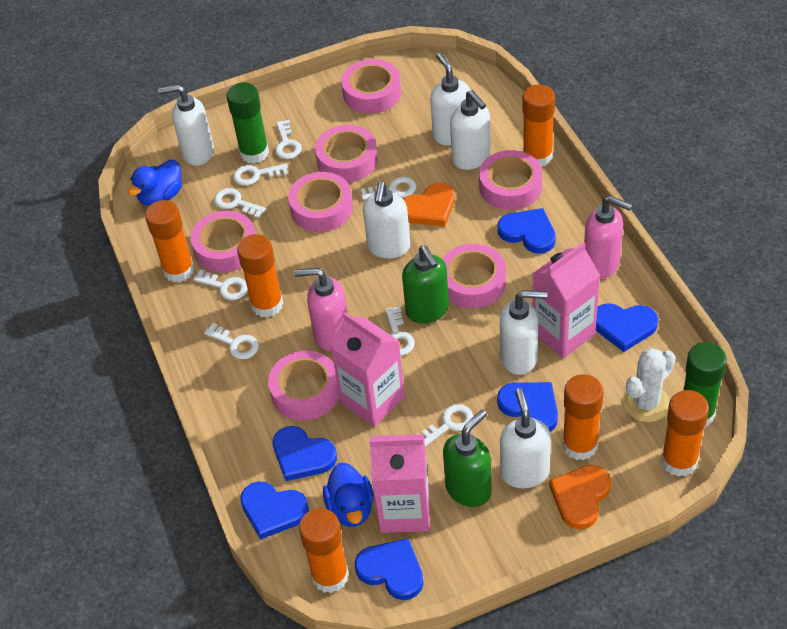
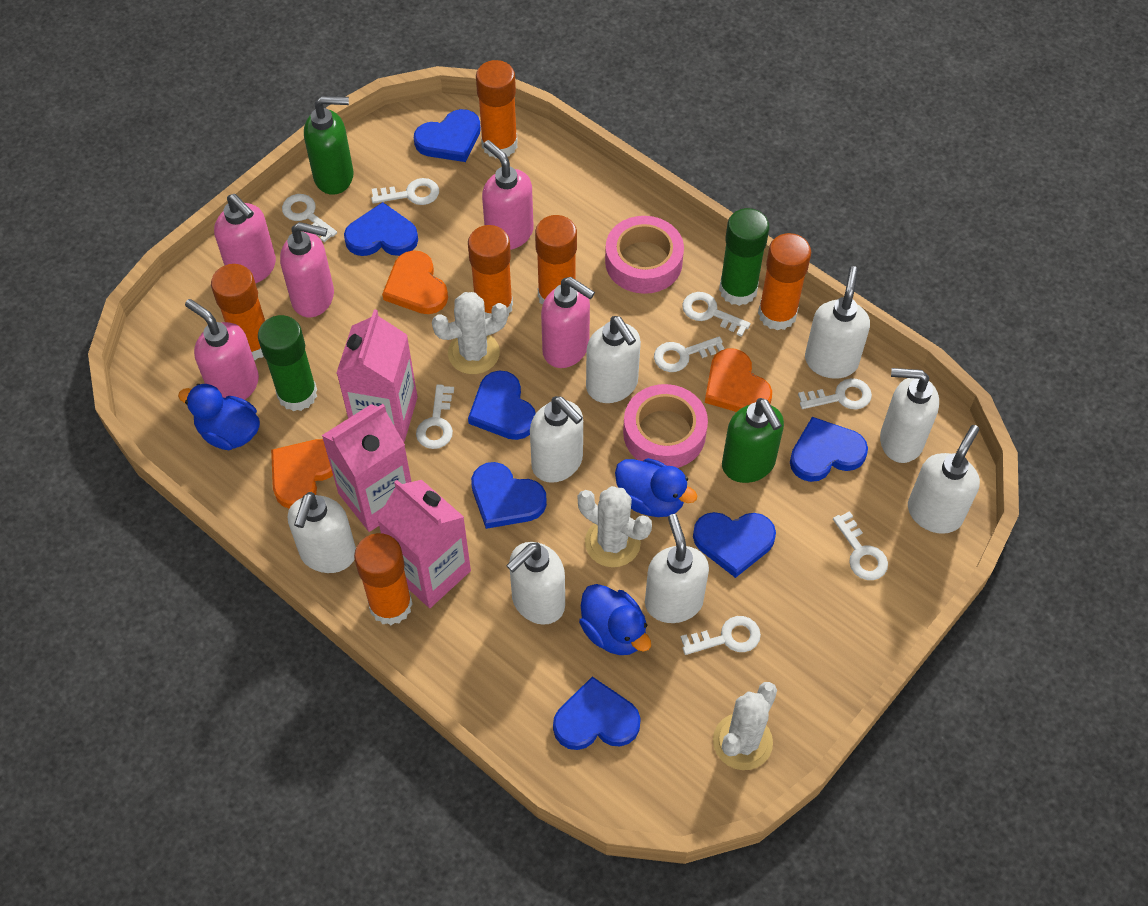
blue duck: 2 -> 3
blue heart: 6 -> 7
orange heart: 2 -> 3
pink soap dispenser: 2 -> 5
pink tape: 7 -> 2
white cactus: 1 -> 3
white soap dispenser: 6 -> 8

